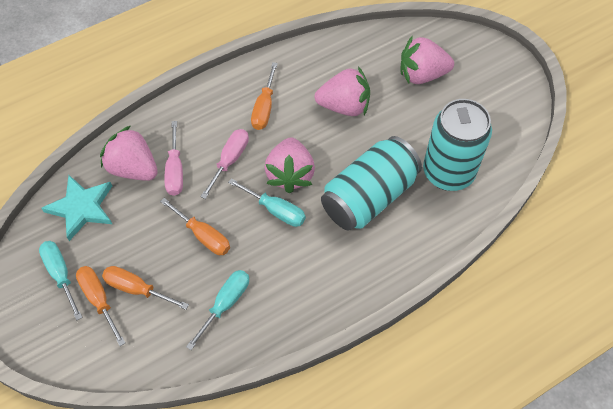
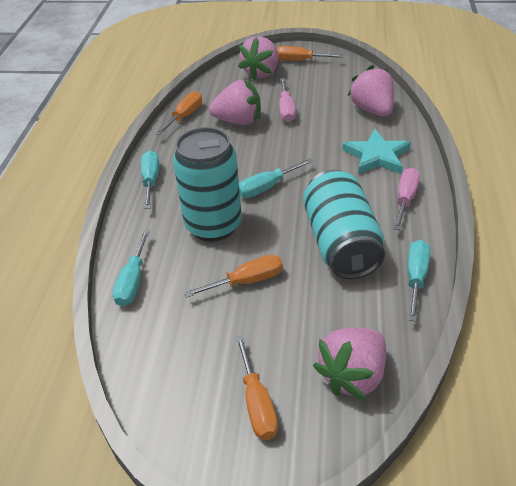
turquoise screwdriver: 3 -> 4

